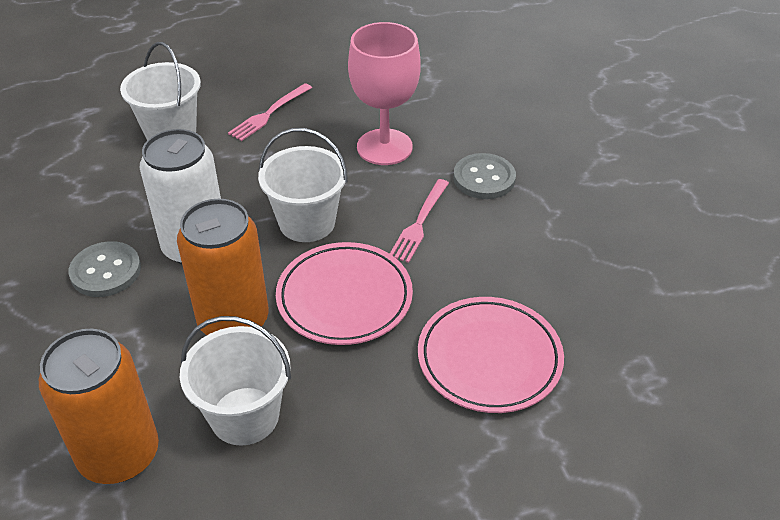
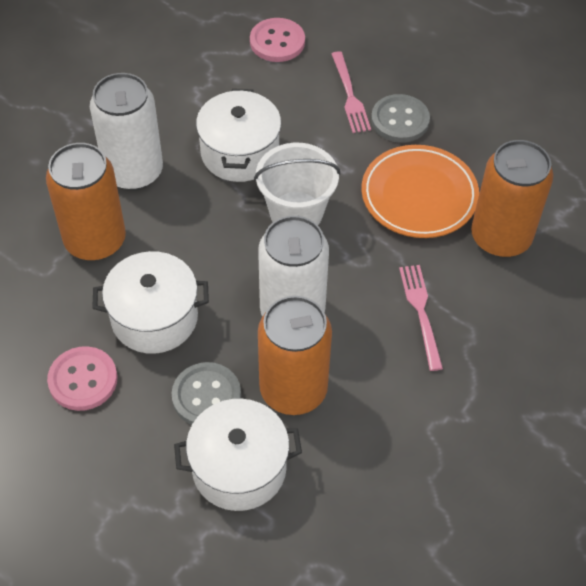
orange can: 2 -> 3
orange plate: 0 -> 1
pink button: 0 -> 2
pink goblet: 1 -> 0
pink plate: 2 -> 0
white bucket: 3 -> 1
white can: 1 -> 2
white pot: 0 -> 3

